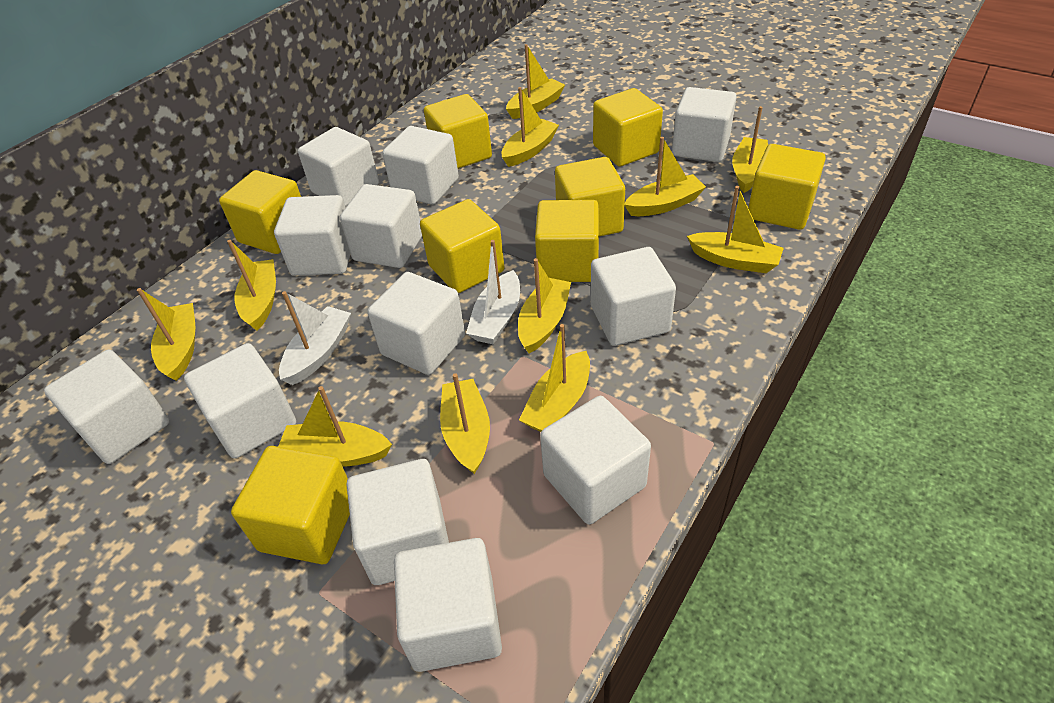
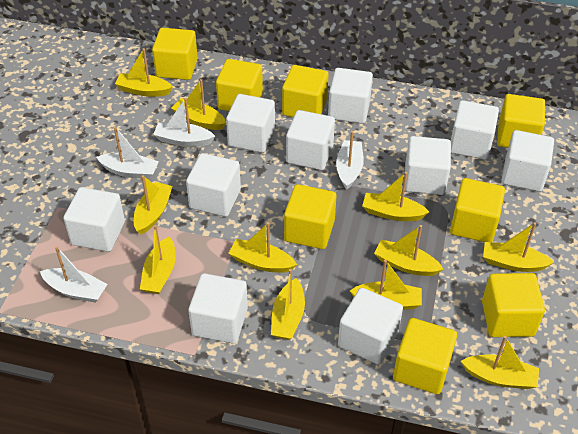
white boat: 2 -> 4
white cube: 12 -> 10

